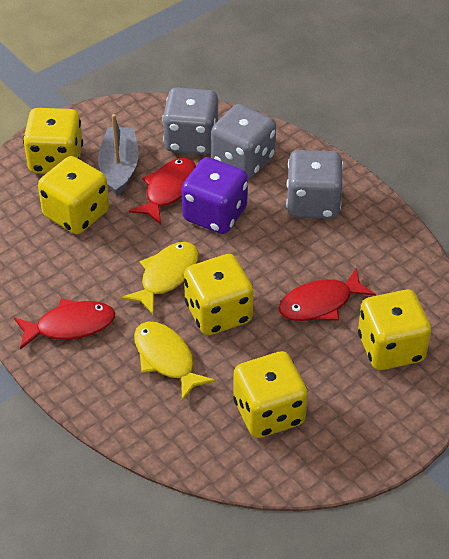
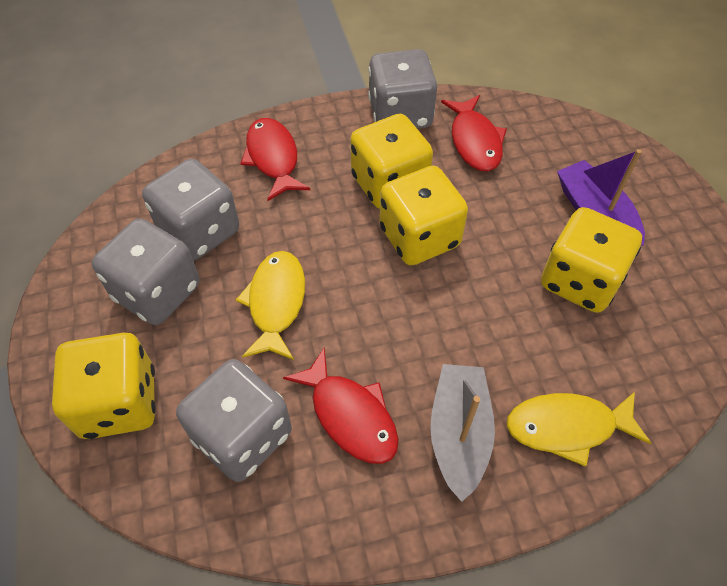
grey dice: 3 -> 4
purple boat: 0 -> 1
purple dice: 1 -> 0
yellow dice: 5 -> 4

